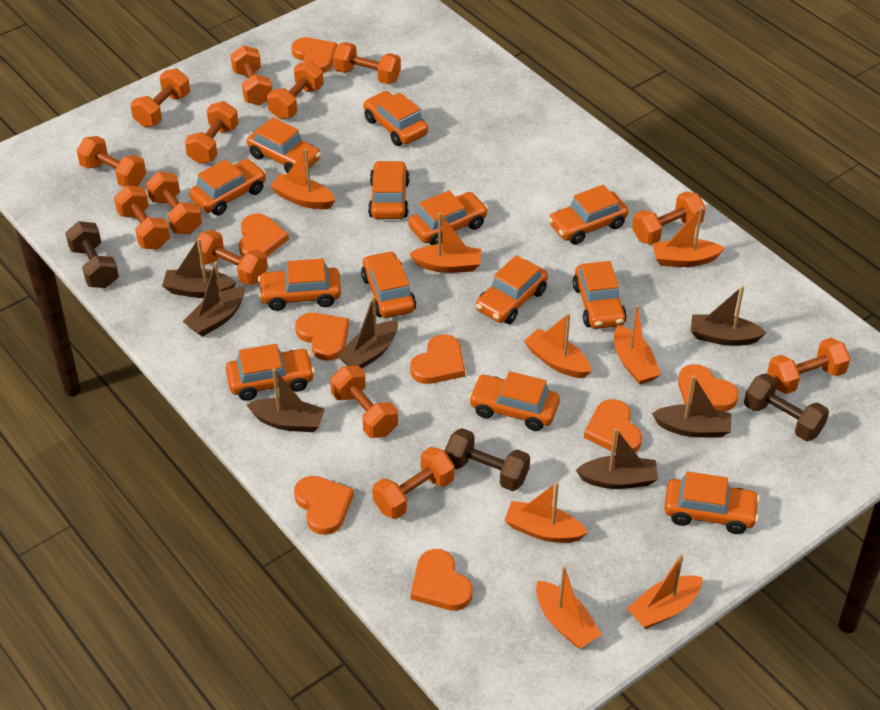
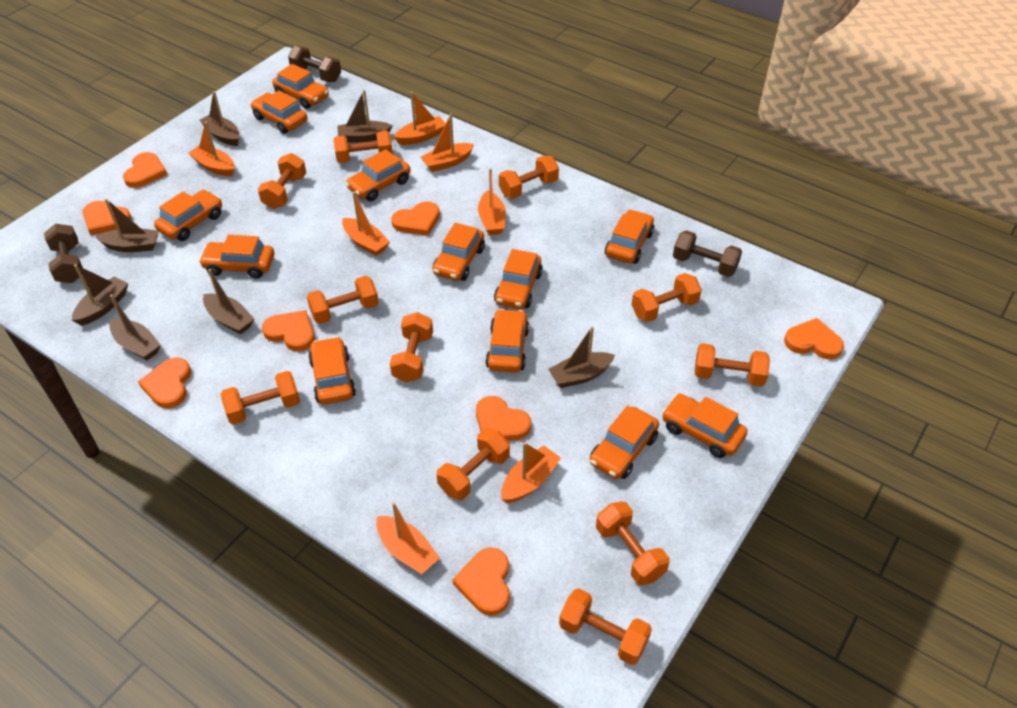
orange boat: 8 -> 7
orange car: 13 -> 12
orange dumbbell: 13 -> 11

